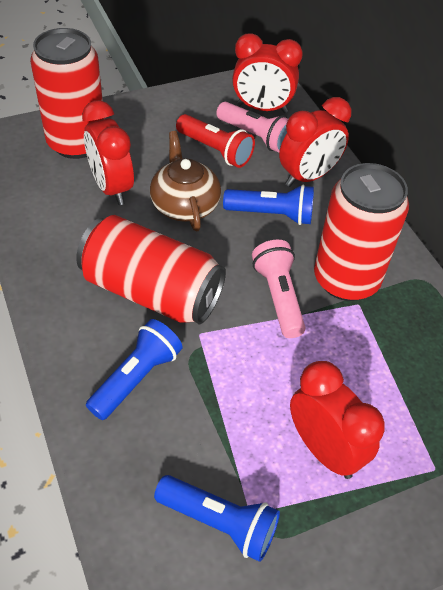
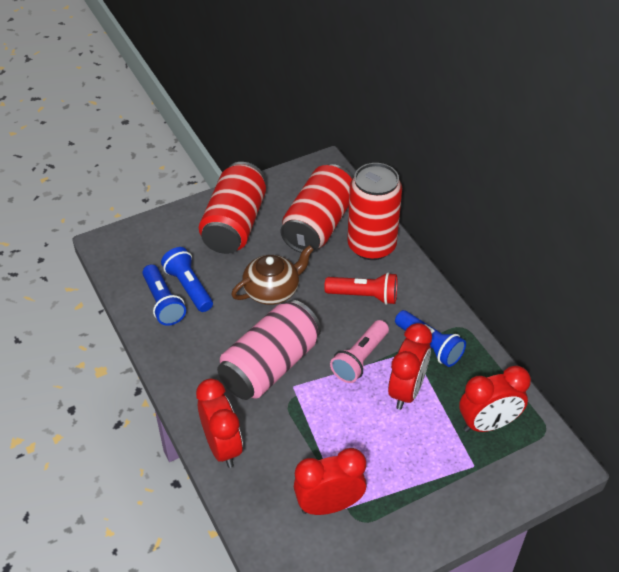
pink can: 0 -> 1
pink flashlight: 2 -> 1

